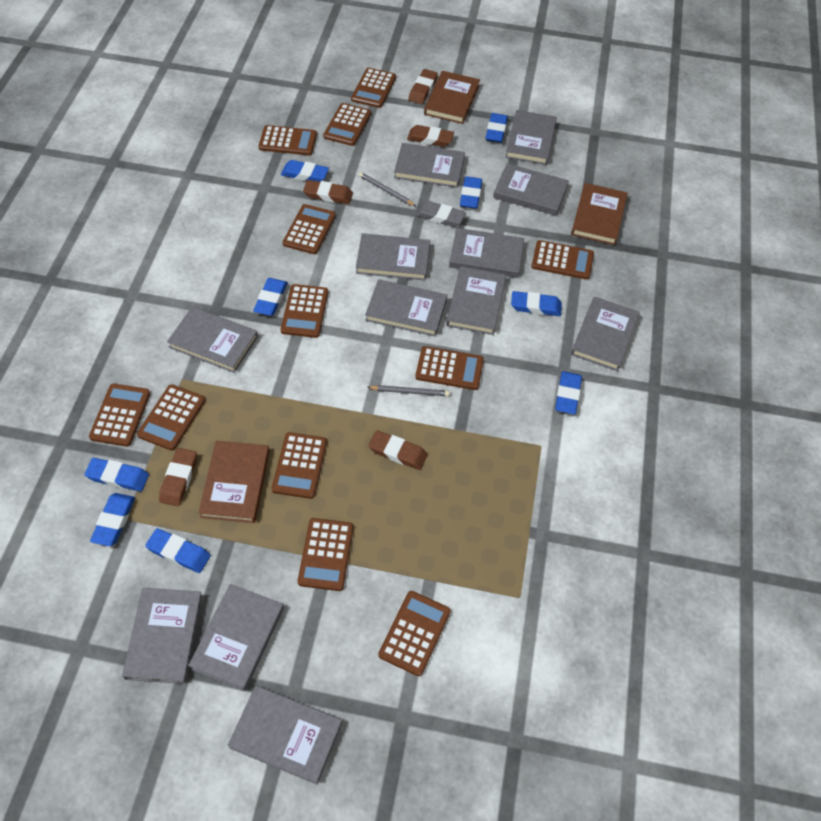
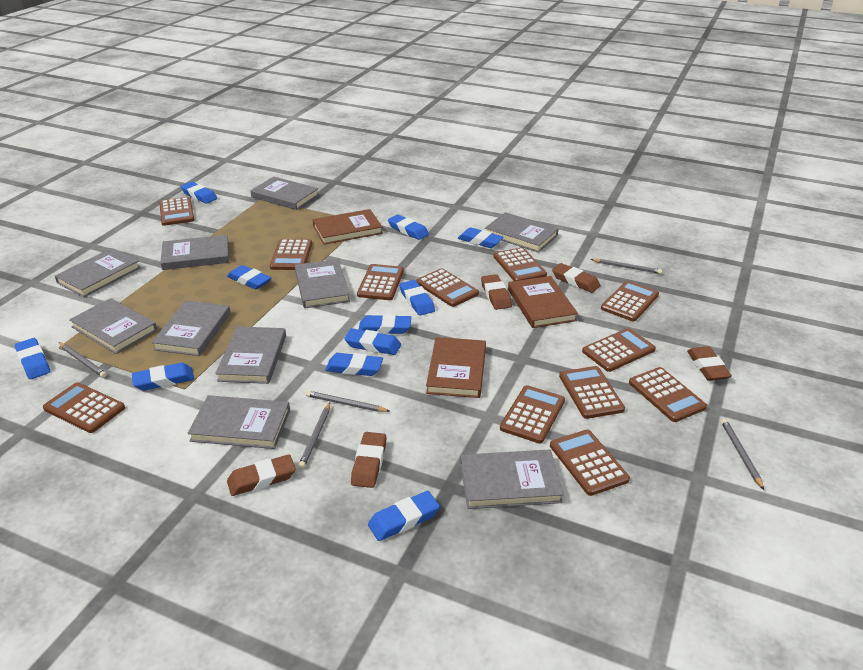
blue eraser: 9 -> 11
grey book: 12 -> 10
grey eraser: 1 -> 0
grey pencil: 2 -> 5

